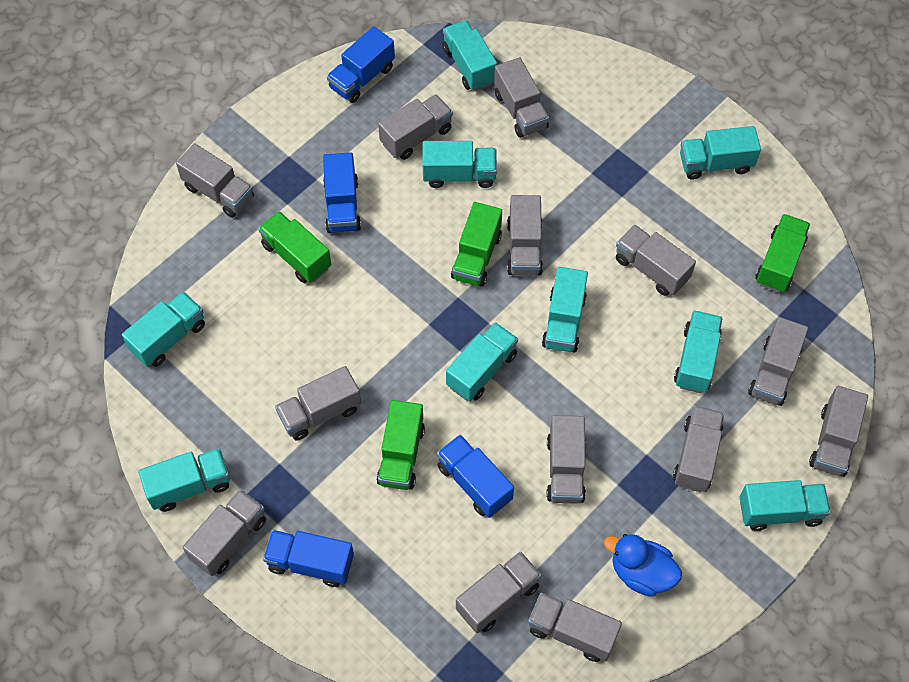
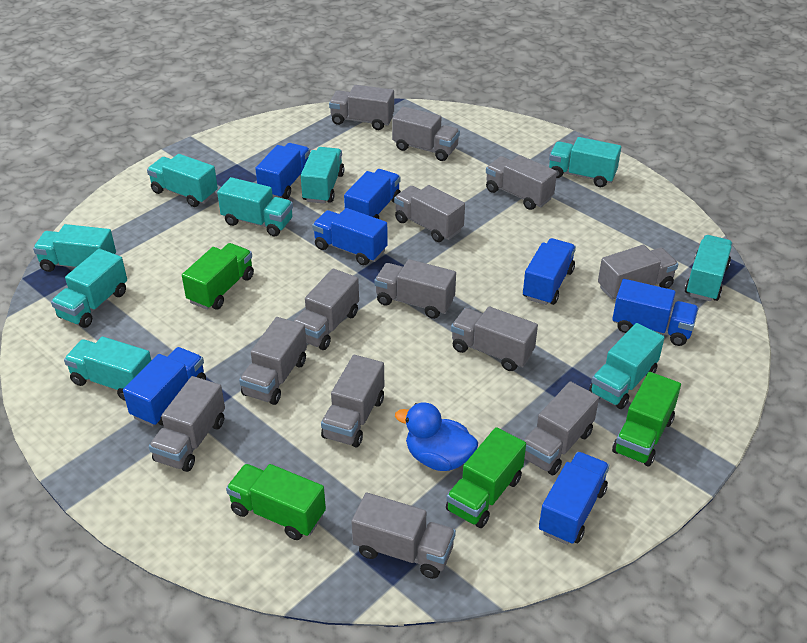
blue truck: 4 -> 7

